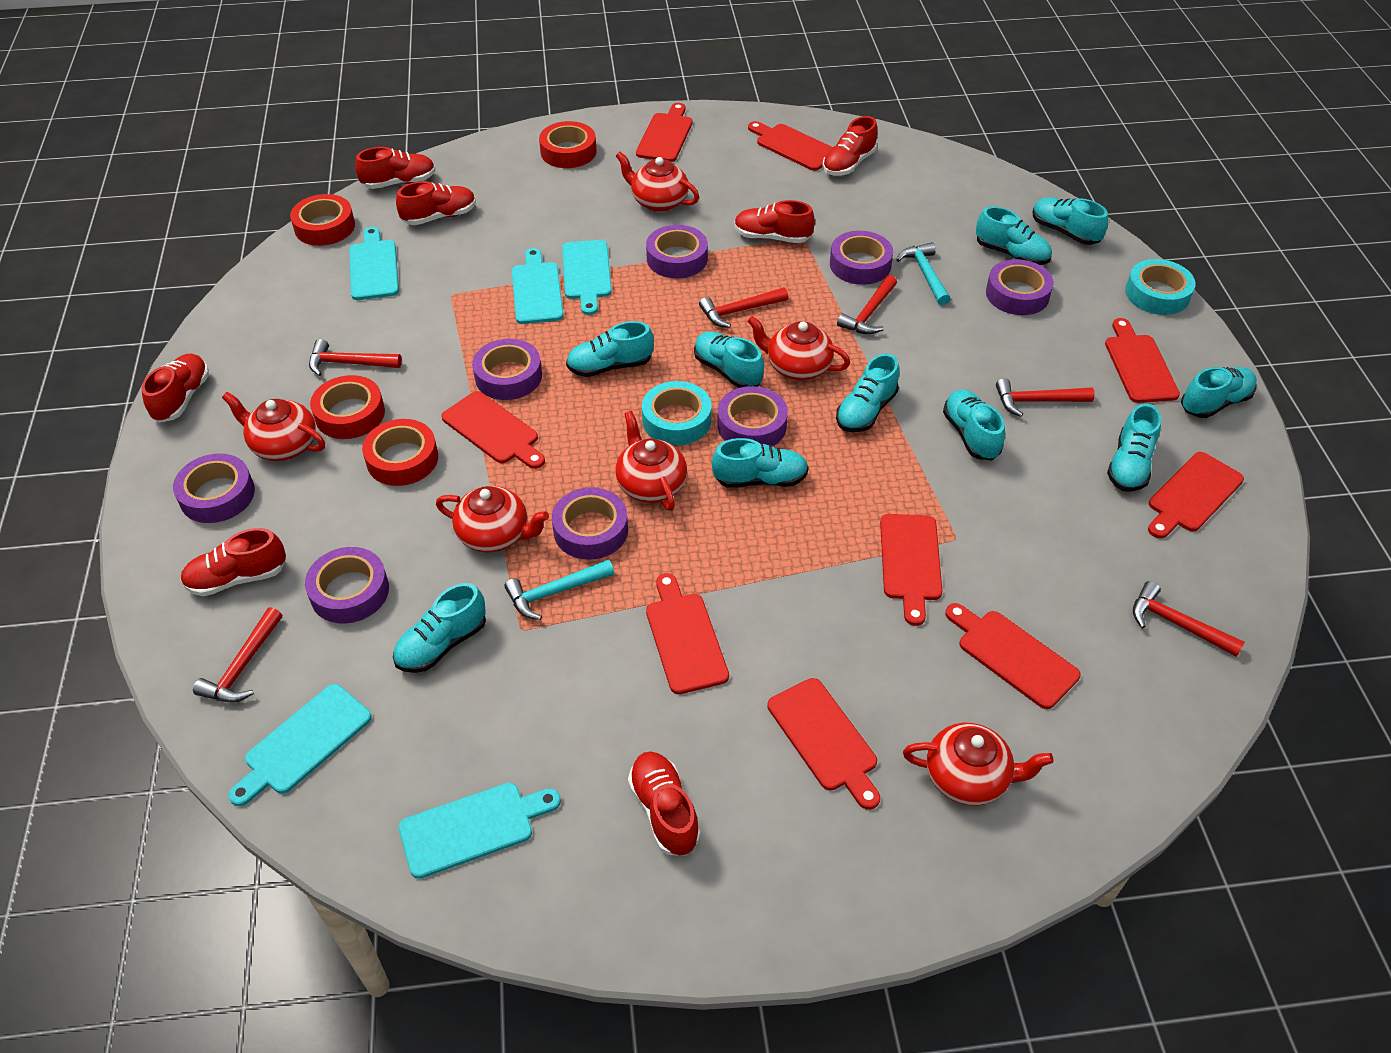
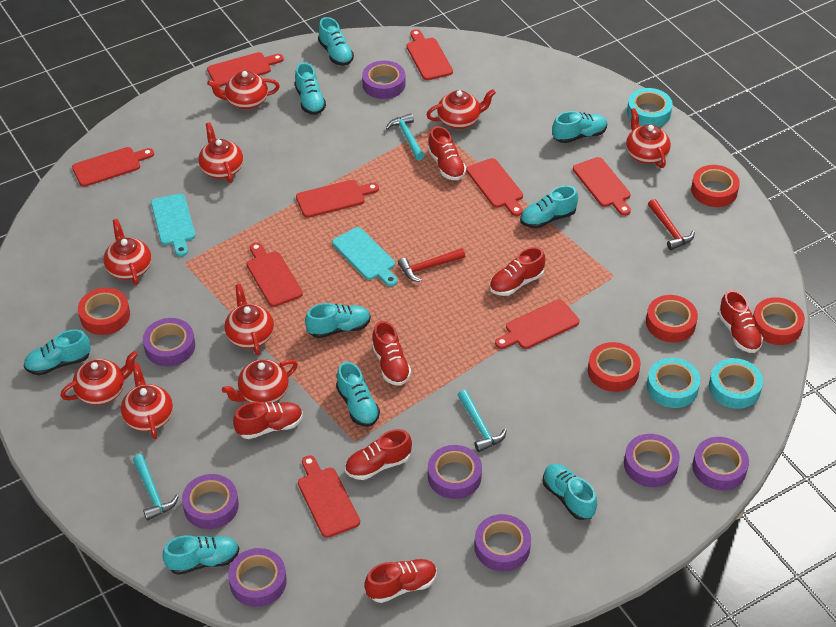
red hammer: 6 -> 2
red tape: 4 -> 5
red teapot: 6 -> 9
turquoise cutting board: 5 -> 2
turquoise hammer: 2 -> 3
turquoise shoe: 10 -> 9
turquoise tape: 2 -> 3

